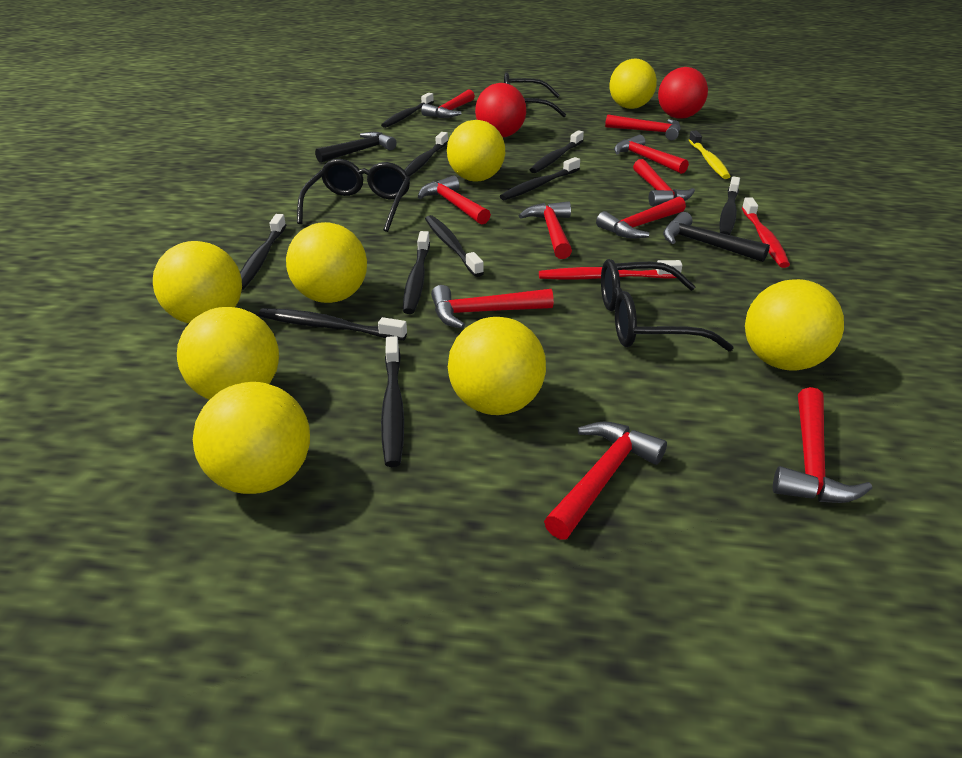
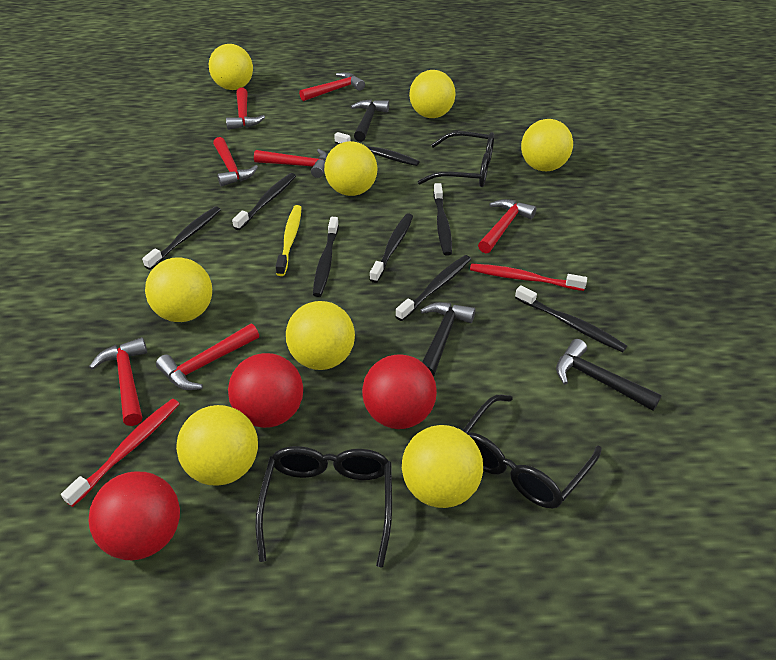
black hammer: 2 -> 3
black toothbrush: 10 -> 8
red ball: 2 -> 3
red hammer: 10 -> 7

